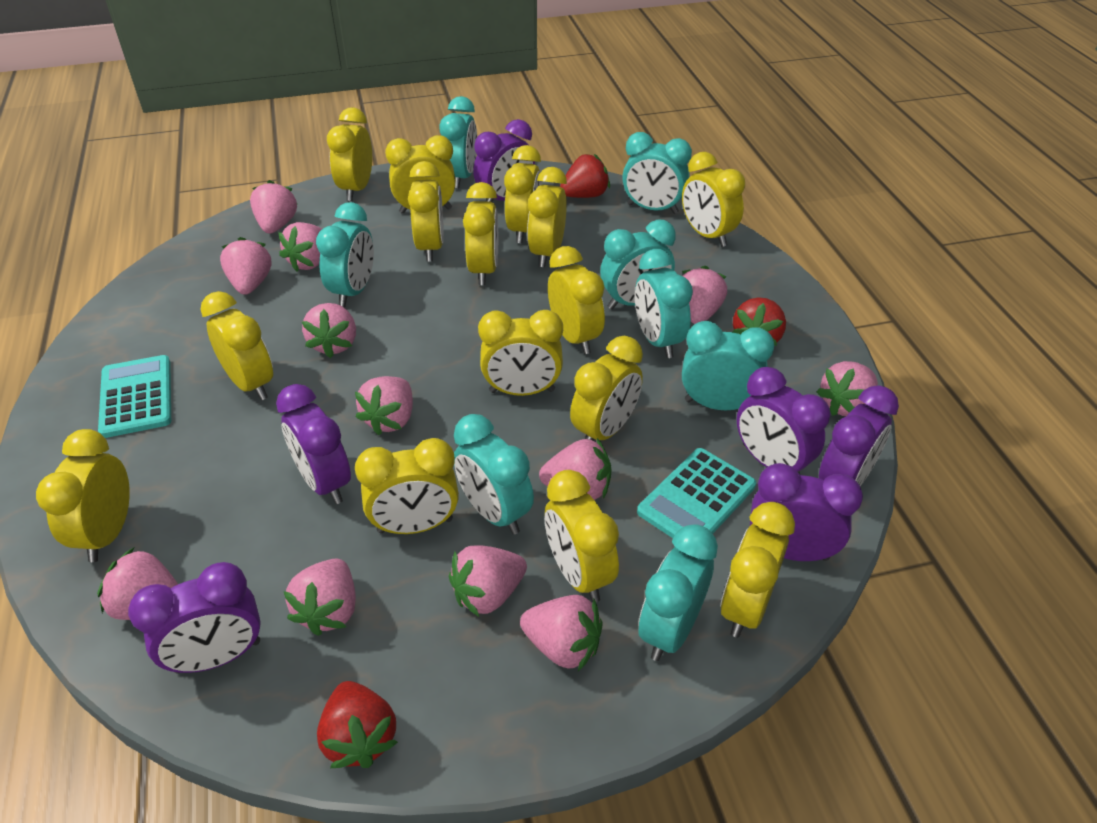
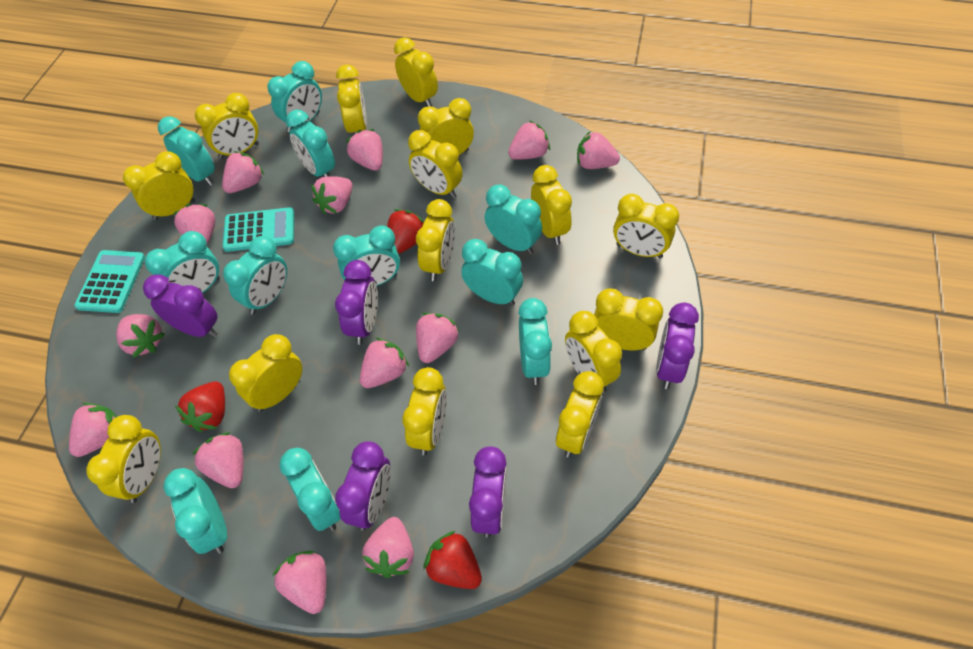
pink strawberry: 12 -> 13
purple clock: 6 -> 5
turquoise clock: 8 -> 11

